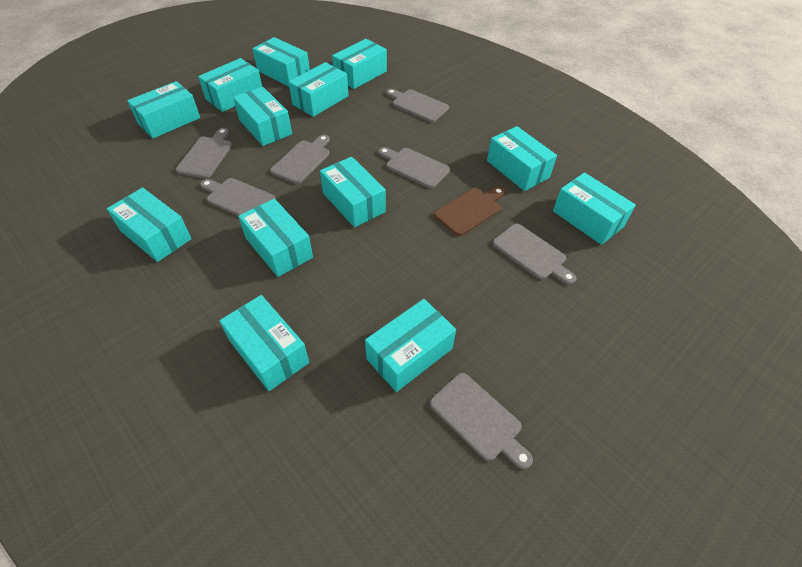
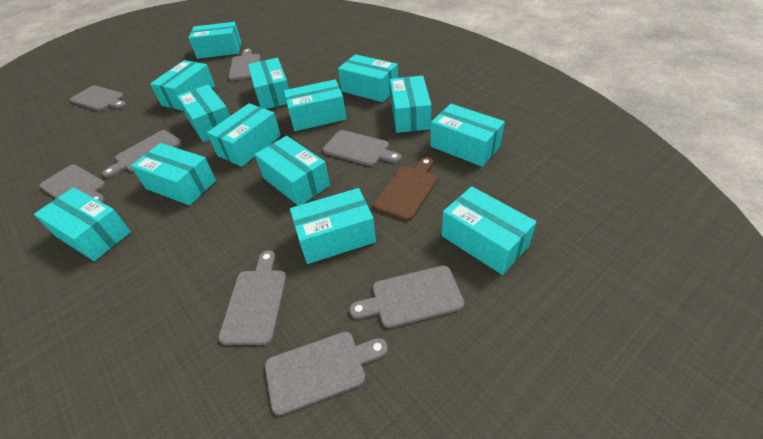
grey cutting board: 7 -> 8
turquoise box: 13 -> 14

